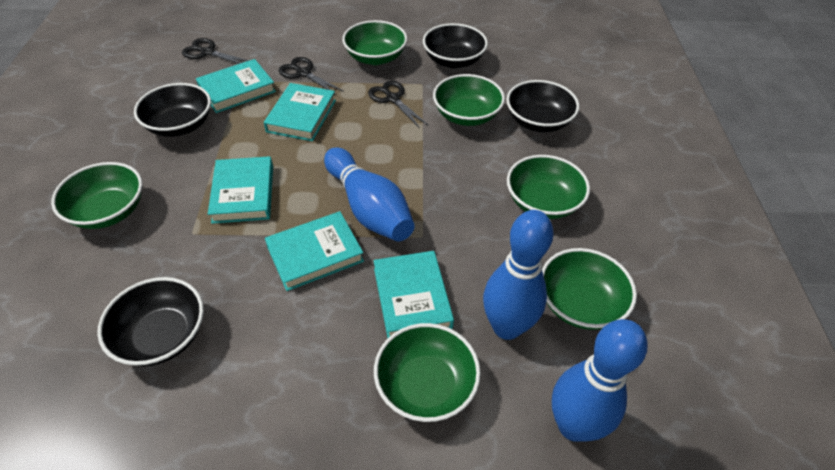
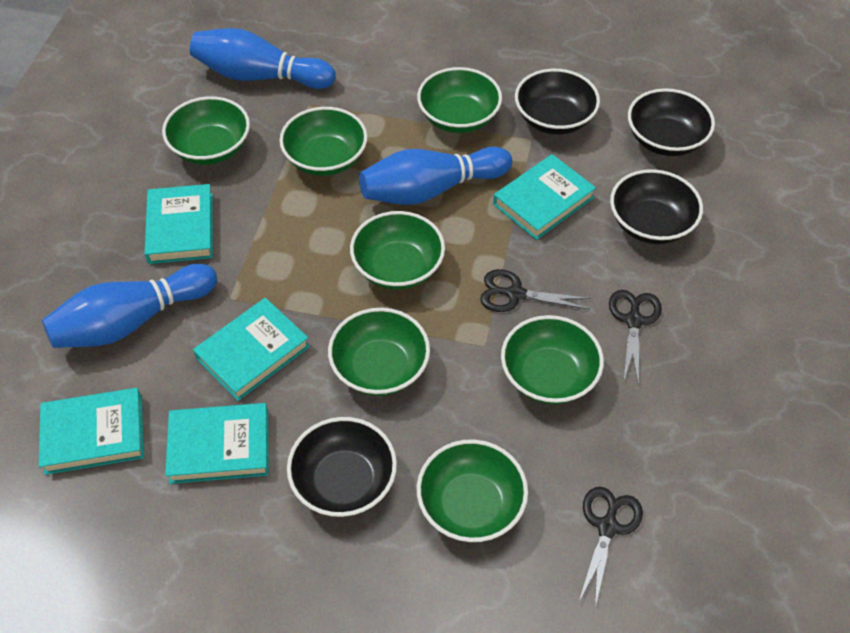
green bowl: 6 -> 7

